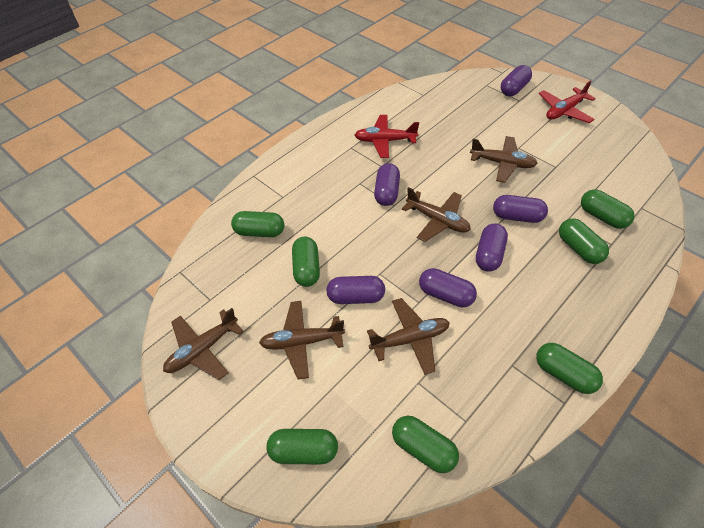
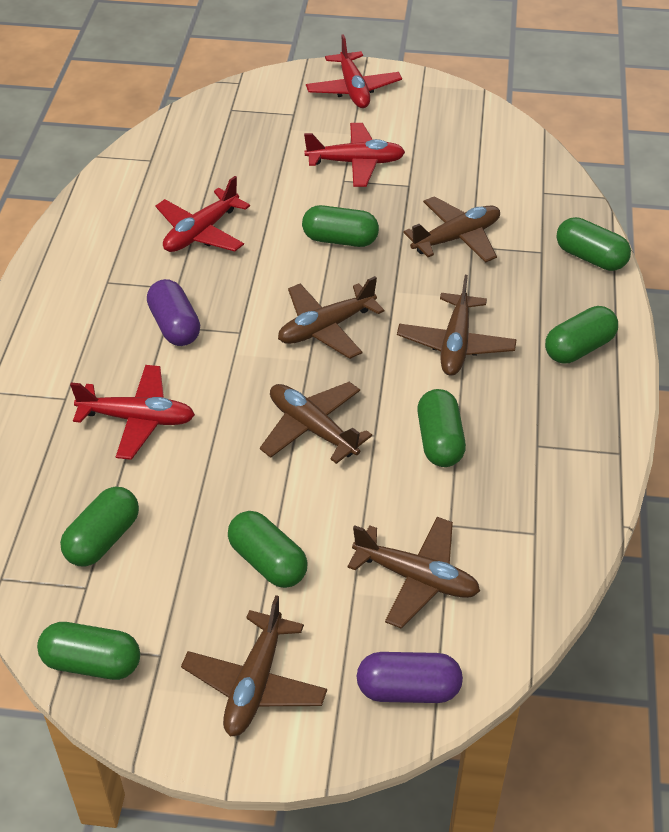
brown plane: 5 -> 6
purple capsule: 6 -> 2
red plane: 2 -> 4

